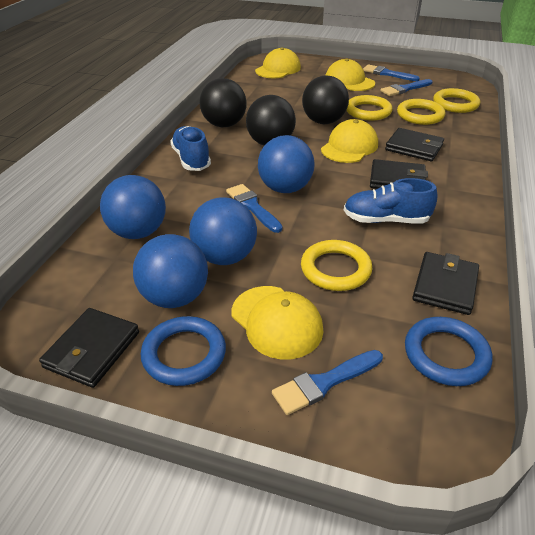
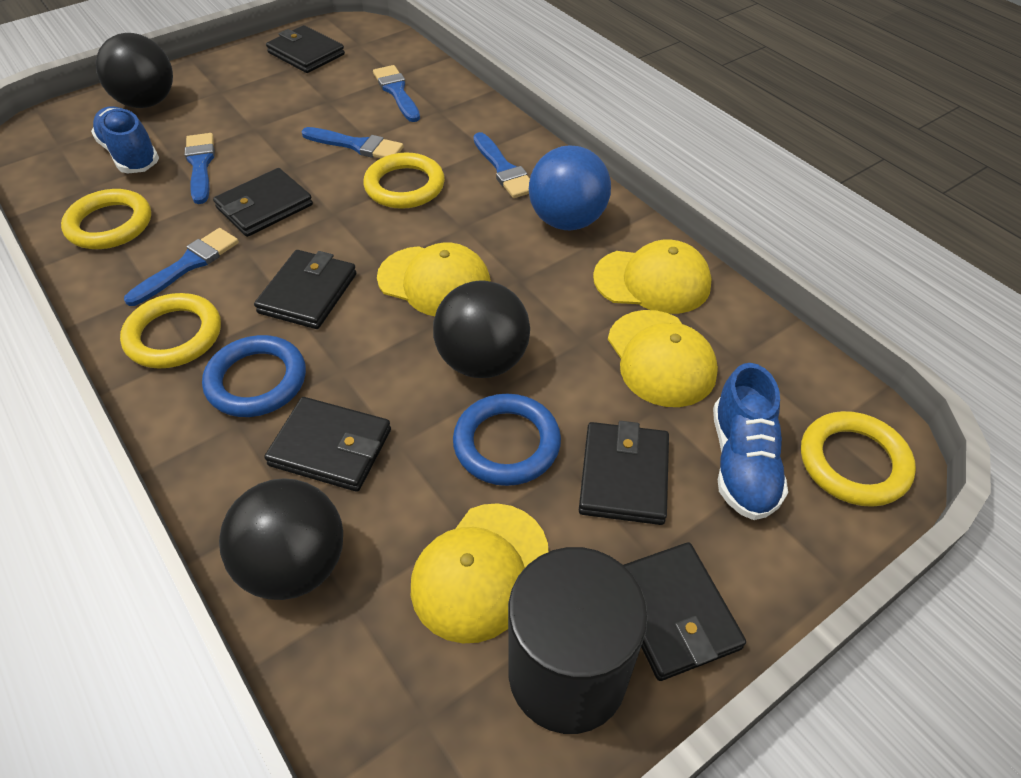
black cylinder: 0 -> 1
black wallet: 4 -> 6
blue ball: 4 -> 1
blue brush: 4 -> 5

